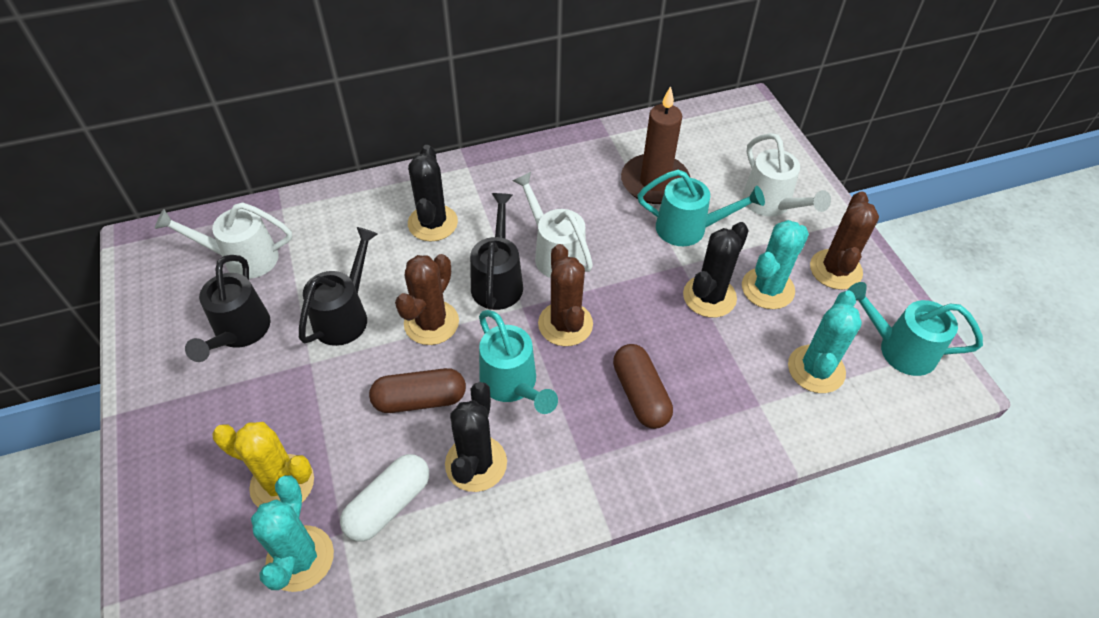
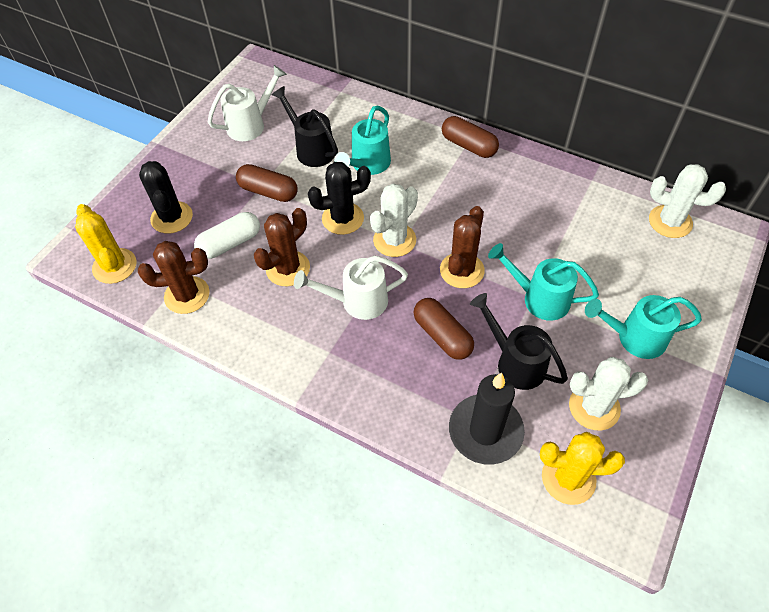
black cactus: 3 -> 2
black candle: 0 -> 1
black watering can: 3 -> 2
brown candle: 1 -> 0
brown capsule: 2 -> 3
turquoise cactus: 3 -> 0
white cactus: 0 -> 3
white watering can: 3 -> 2
yellow cactus: 1 -> 2

